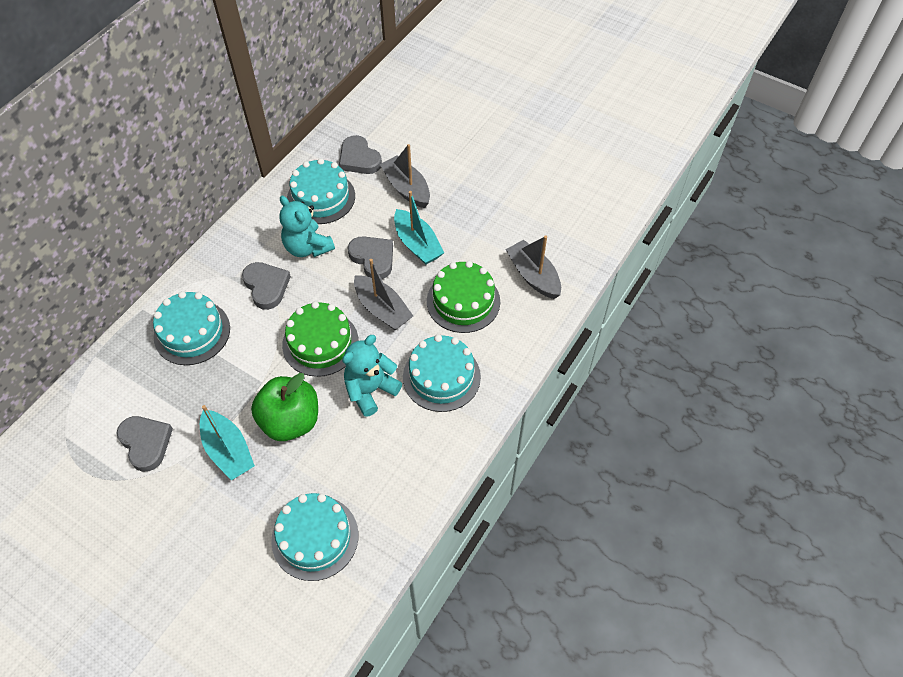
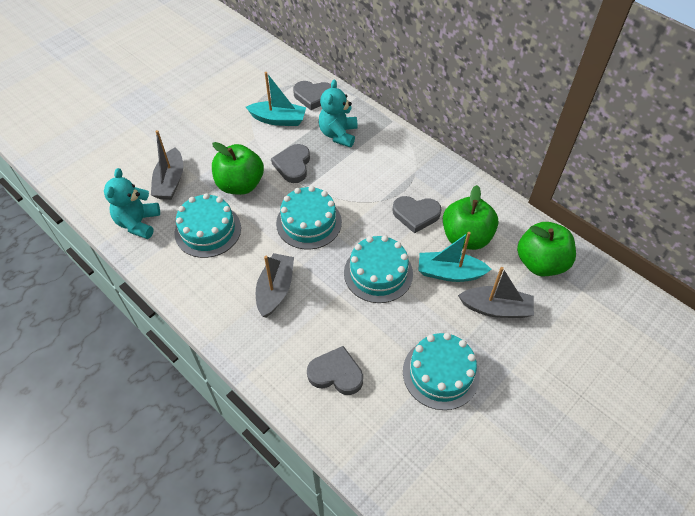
green apple: 1 -> 3
green cake: 2 -> 0

